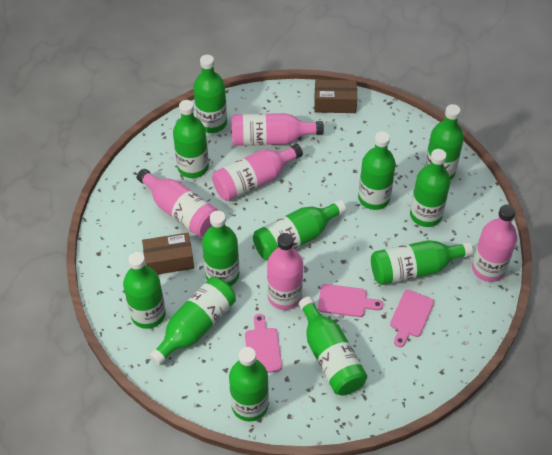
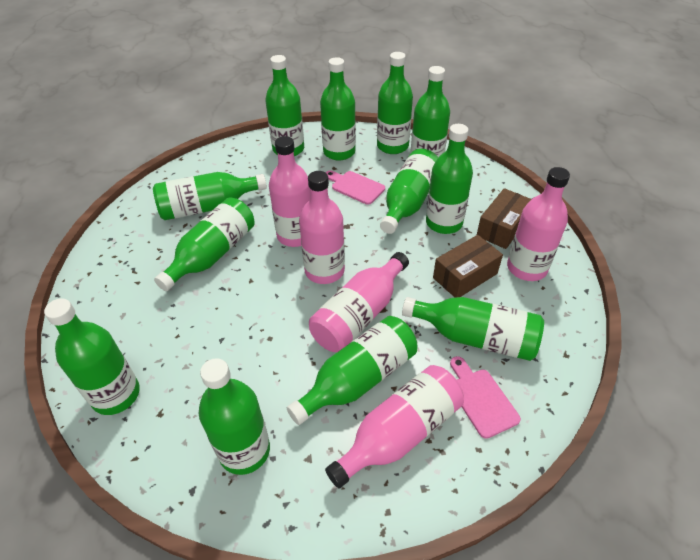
pink cutting board: 3 -> 2

